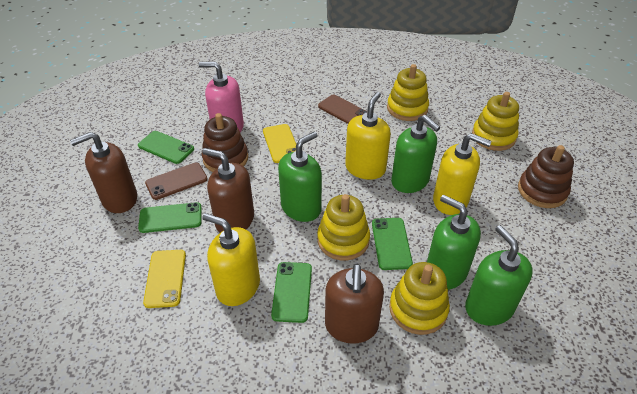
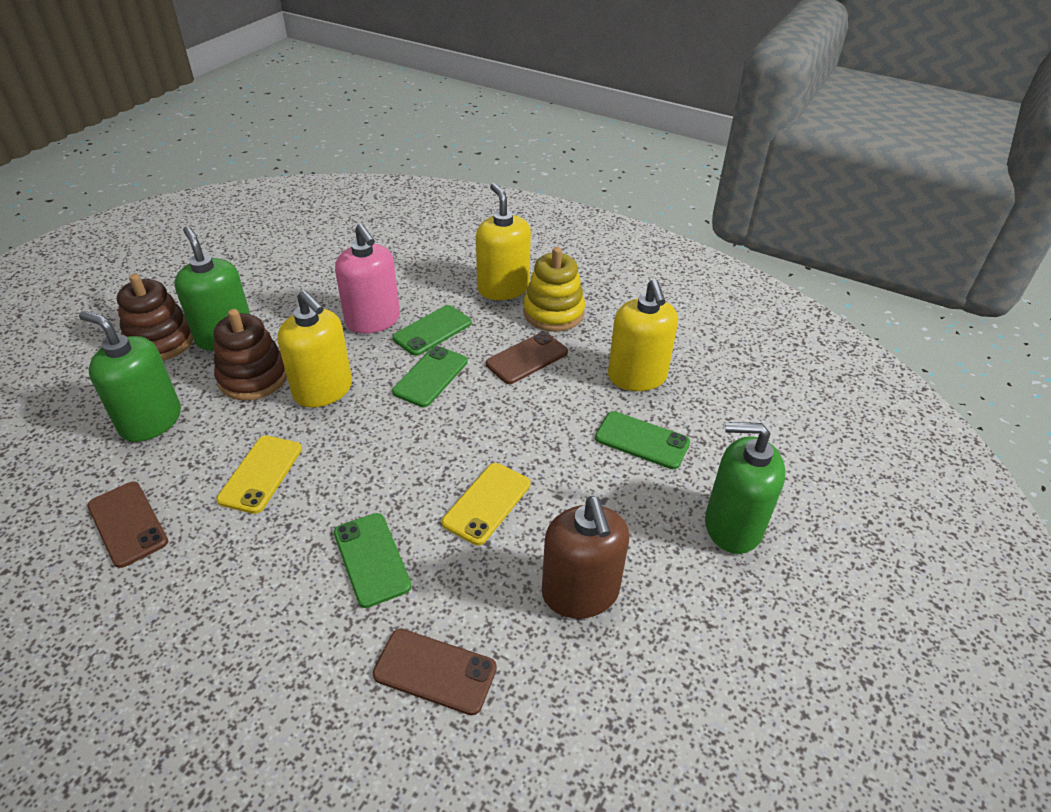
brown phone: 2 -> 3
brown soap dispenser: 3 -> 1
green soap dispenser: 4 -> 3
yellow stacking toy: 4 -> 1

